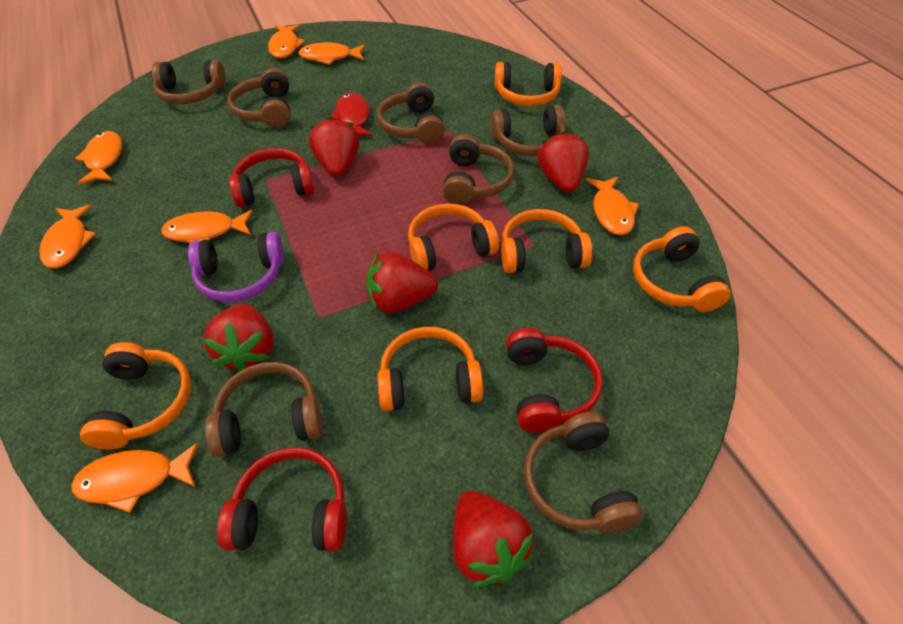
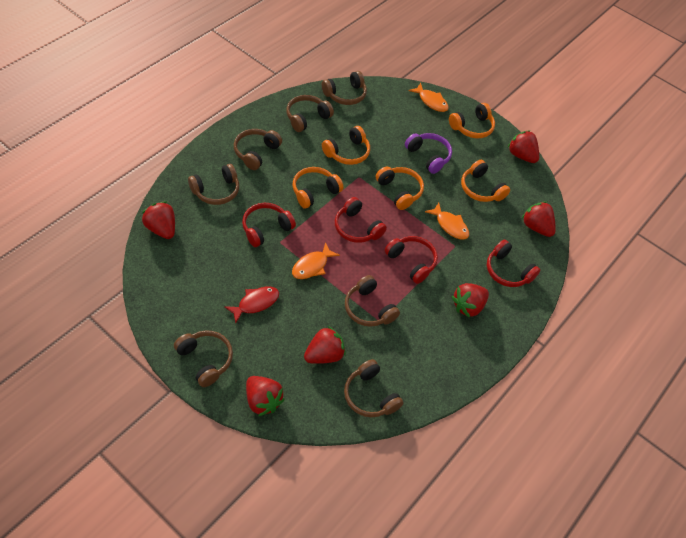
orange fish: 7 -> 3
orange headphones: 6 -> 5
red headphones: 3 -> 4
red strawberry: 5 -> 6

